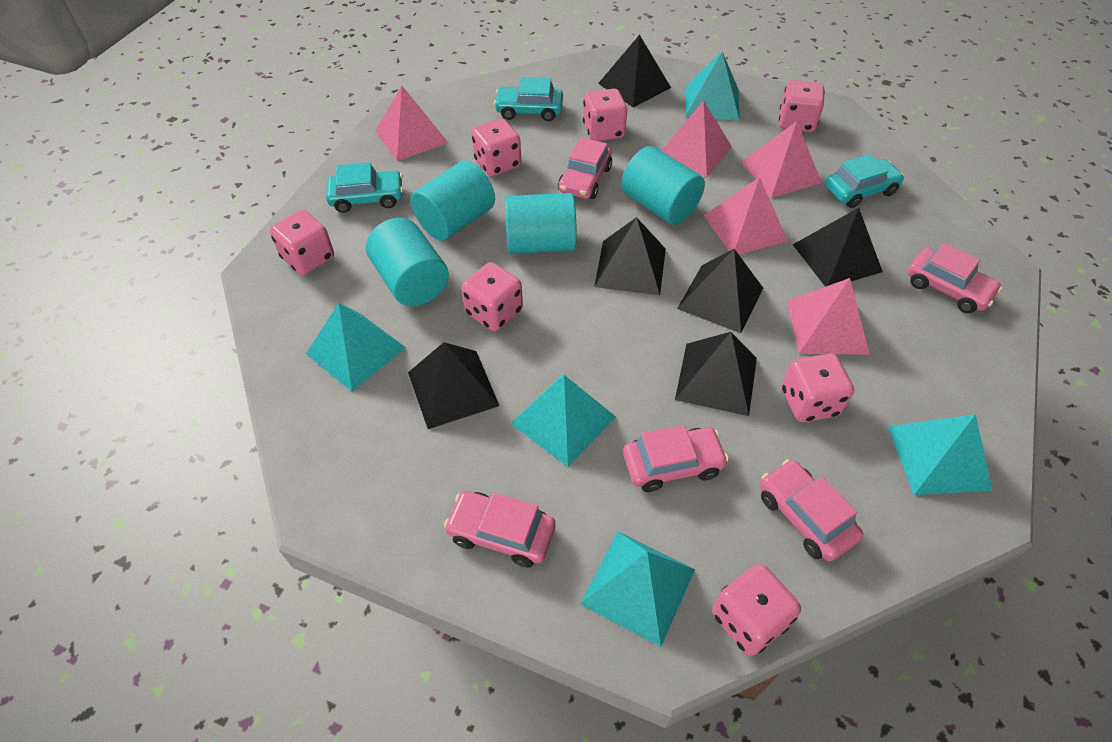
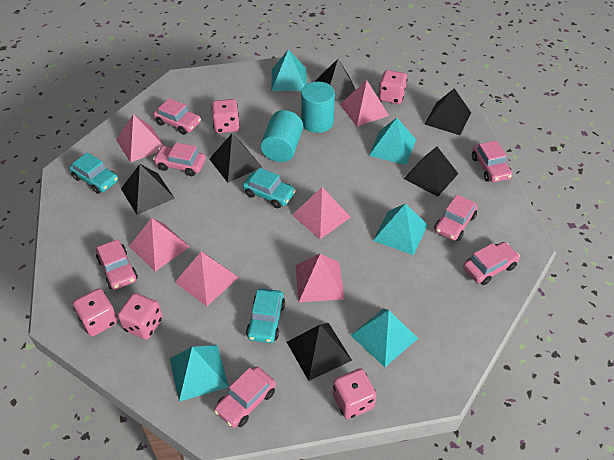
pink car: 5 -> 7
pink dice: 7 -> 5
pink pyramid: 5 -> 6
turquoise cylinder: 4 -> 2

